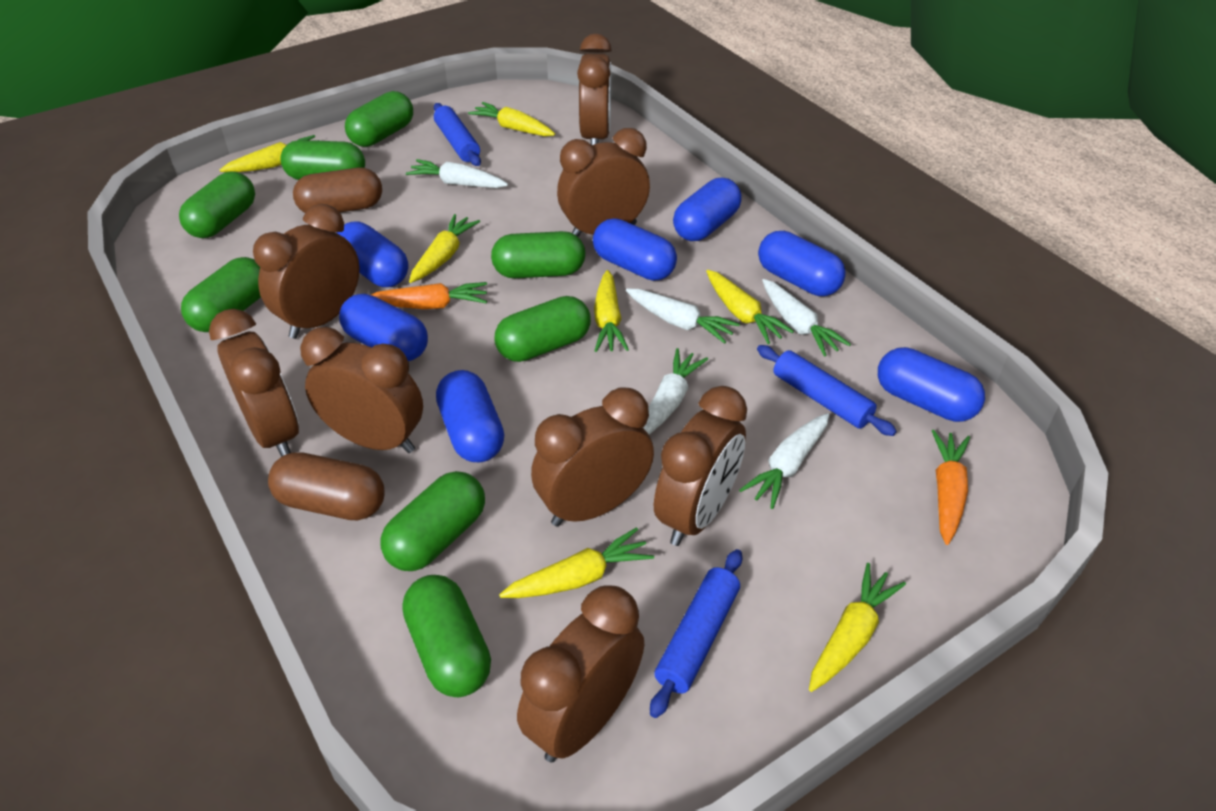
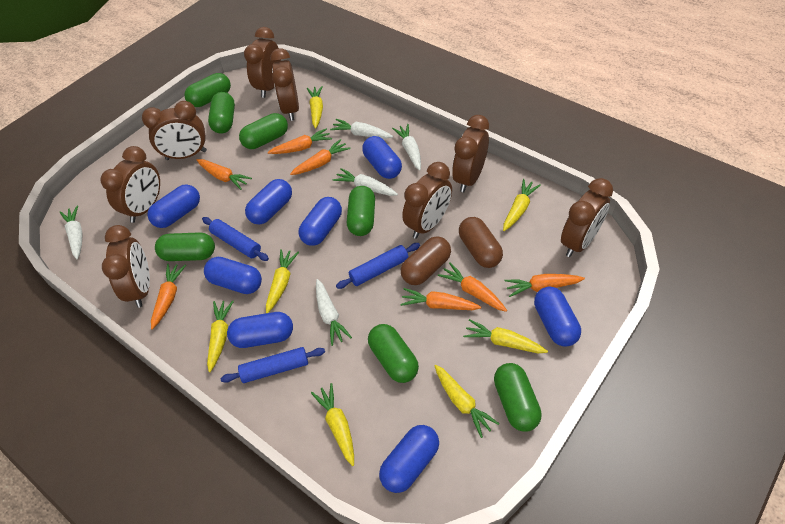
blue capsule: 7 -> 8
green capsule: 8 -> 7
orange carrot: 2 -> 7

